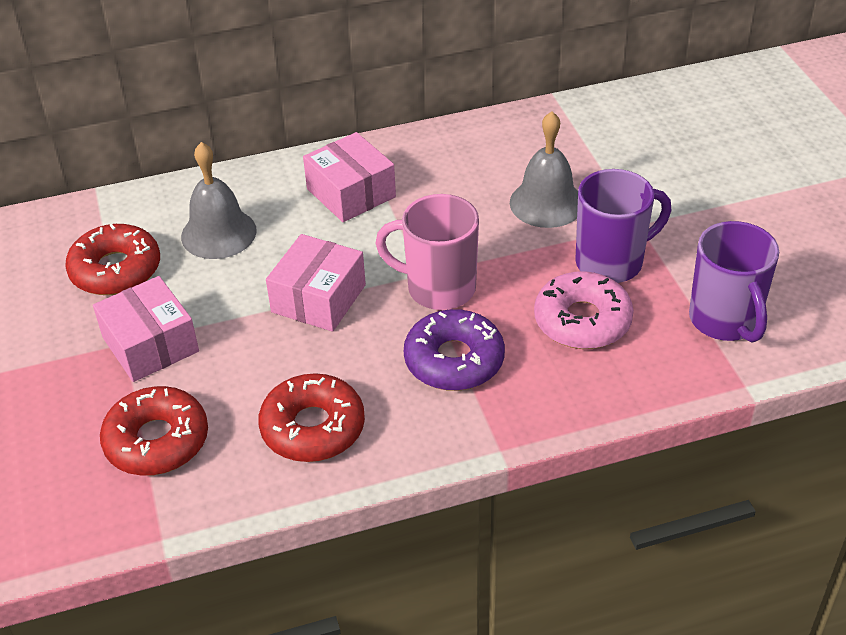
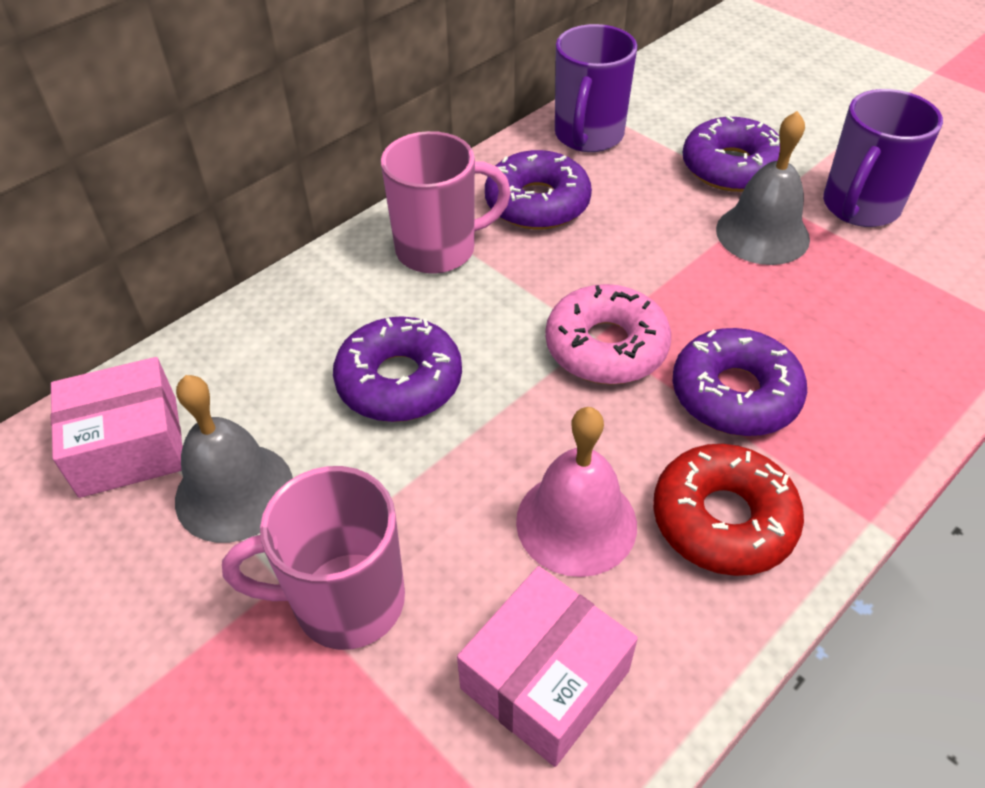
pink bell: 0 -> 1
pink box: 3 -> 2
pink mug: 1 -> 2
purple donut: 1 -> 4
red donut: 3 -> 1

